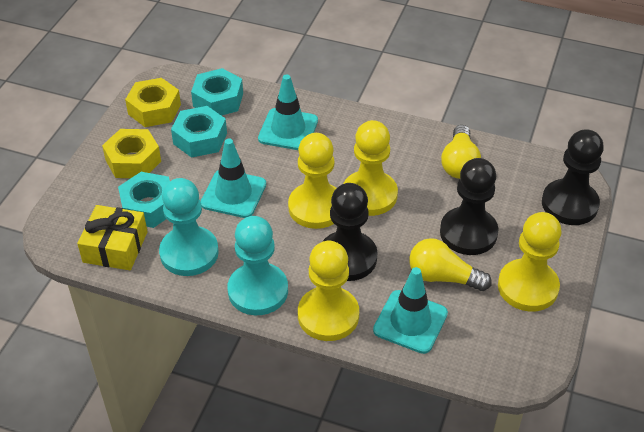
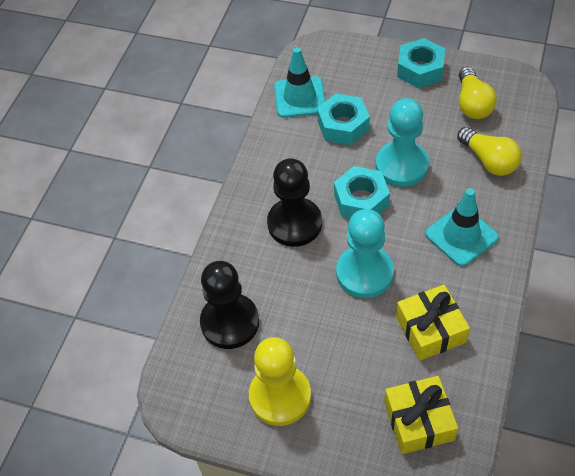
black pawn: 3 -> 2
turquoise traffic cone: 3 -> 2
yellow gift: 1 -> 2
yellow nut: 2 -> 0
yellow pawn: 4 -> 1

